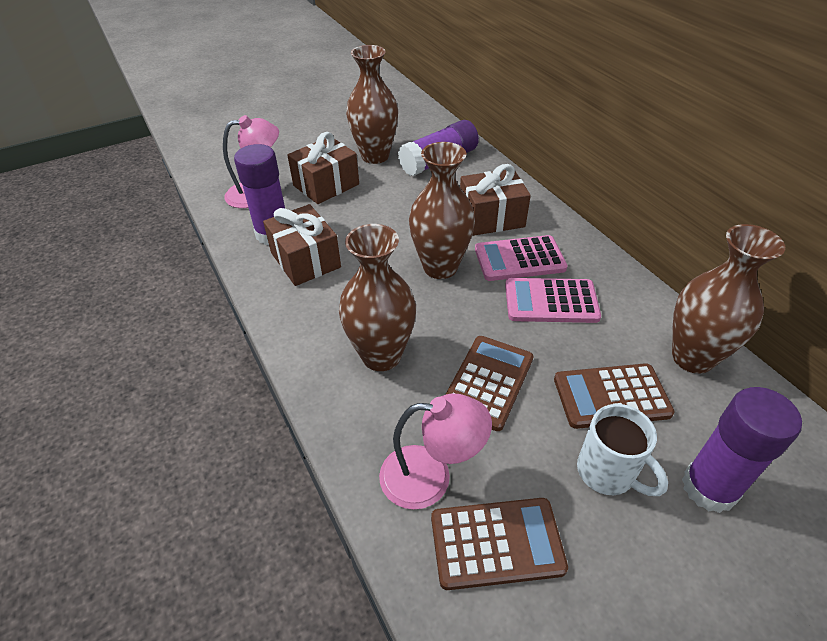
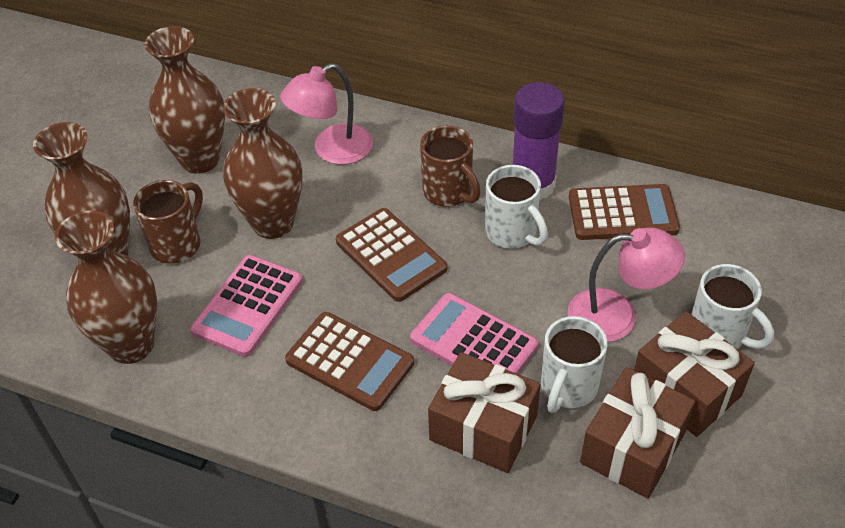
brown mug: 0 -> 2
purple glue stick: 3 -> 1
white mug: 1 -> 3

